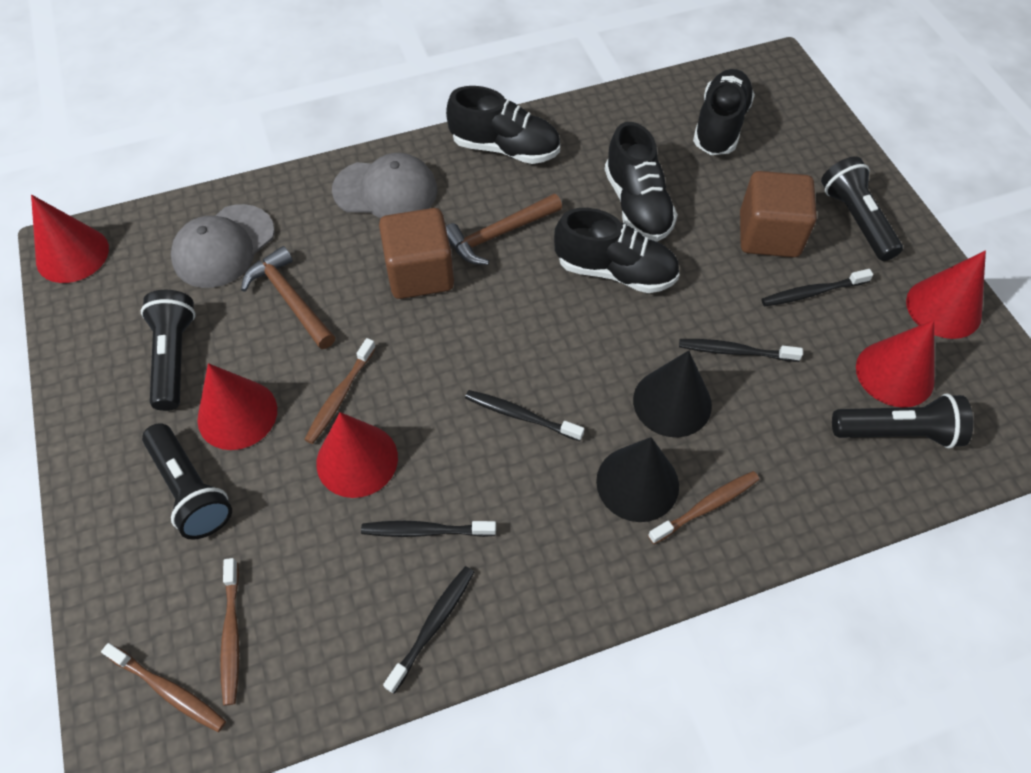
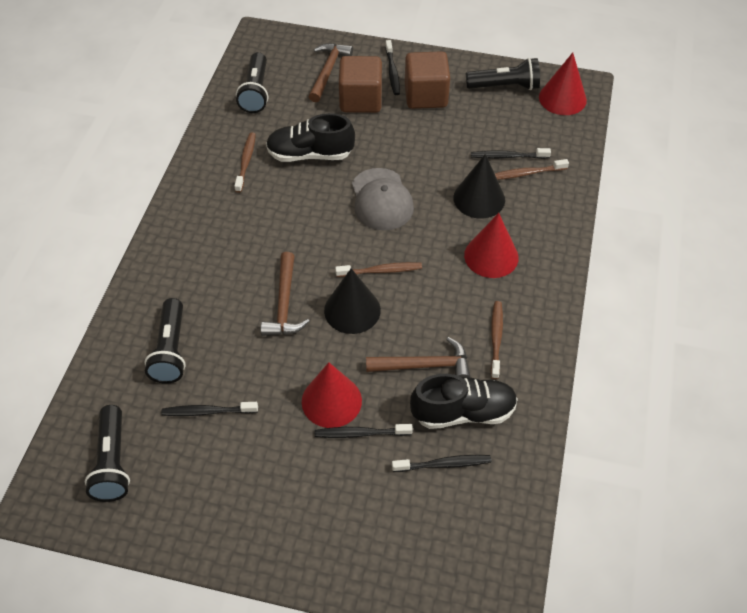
black shoe: 4 -> 2
brown hammer: 2 -> 3
grey cap: 2 -> 1
red cone: 5 -> 3

